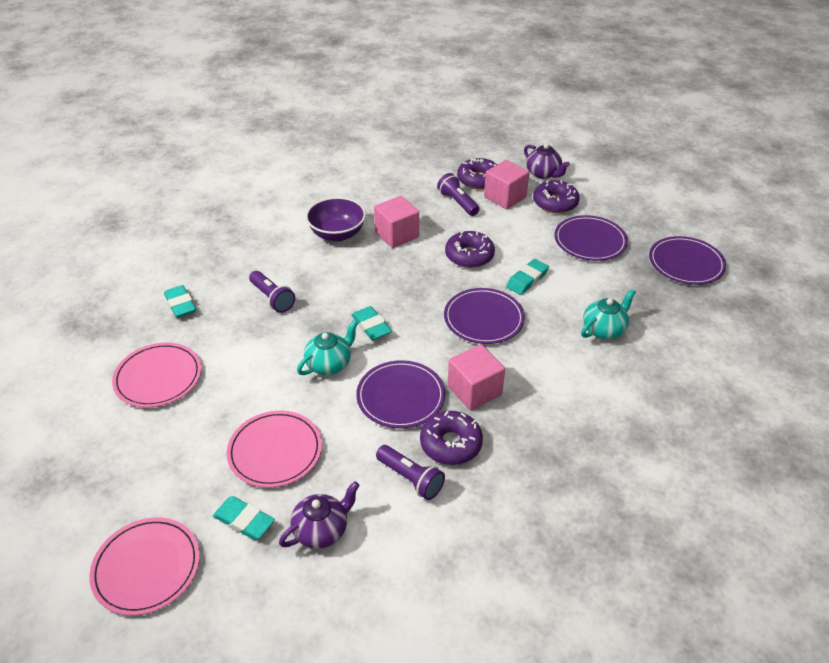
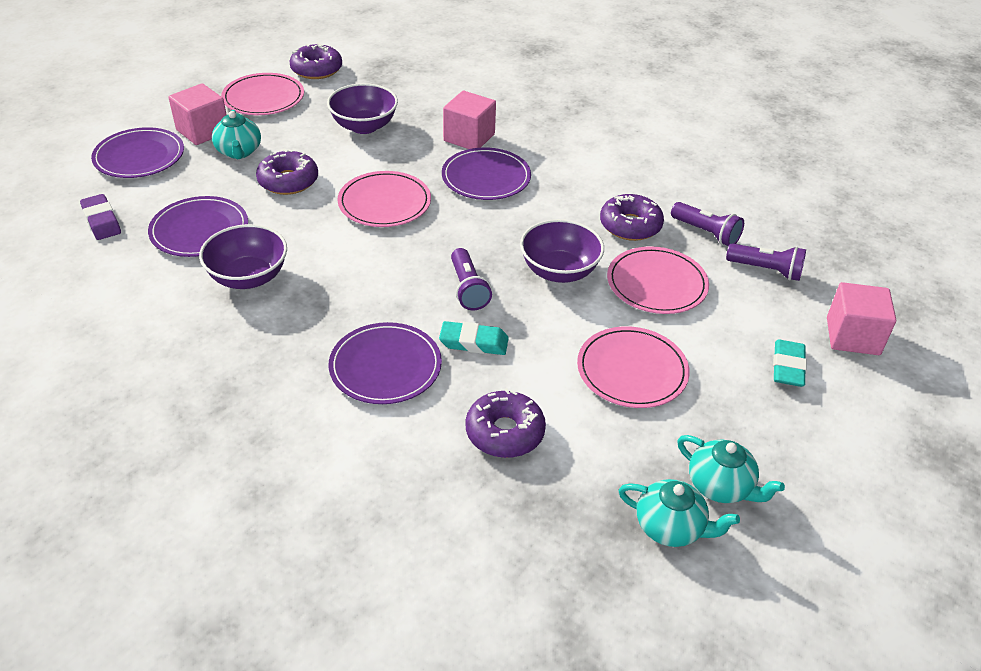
pink plate: 3 -> 4
purple bowl: 1 -> 3
purple eraser: 0 -> 1
purple teapot: 2 -> 0
turquoise eraser: 4 -> 2
turquoise teapot: 2 -> 3

